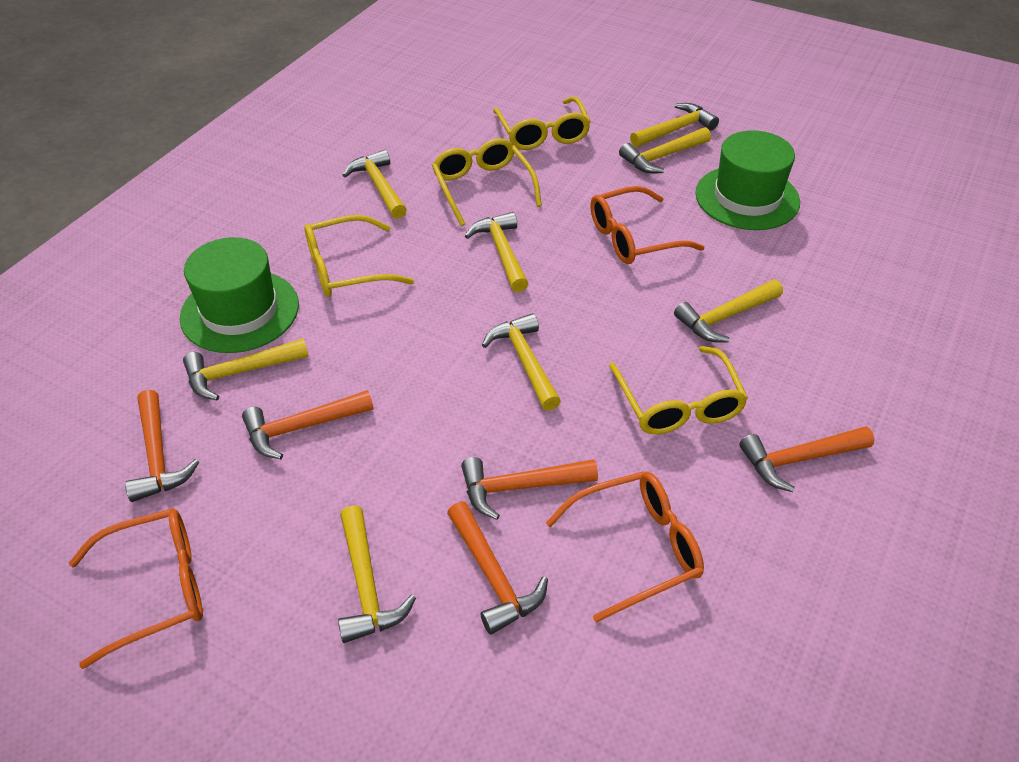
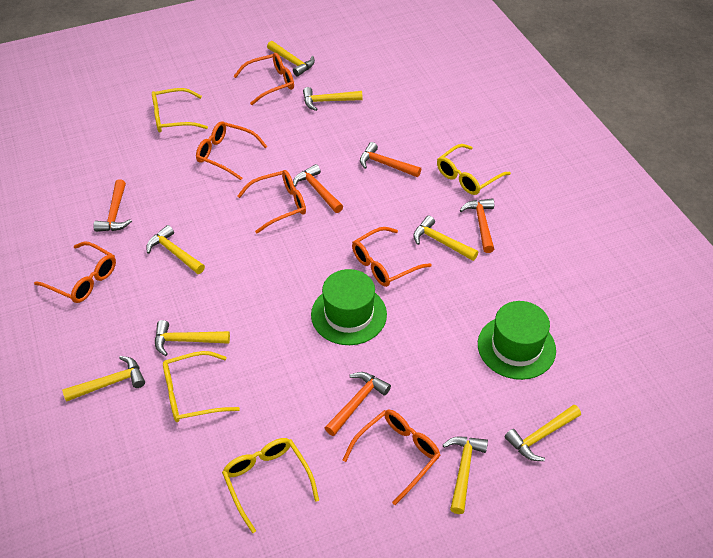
orange glasses: 3 -> 6

